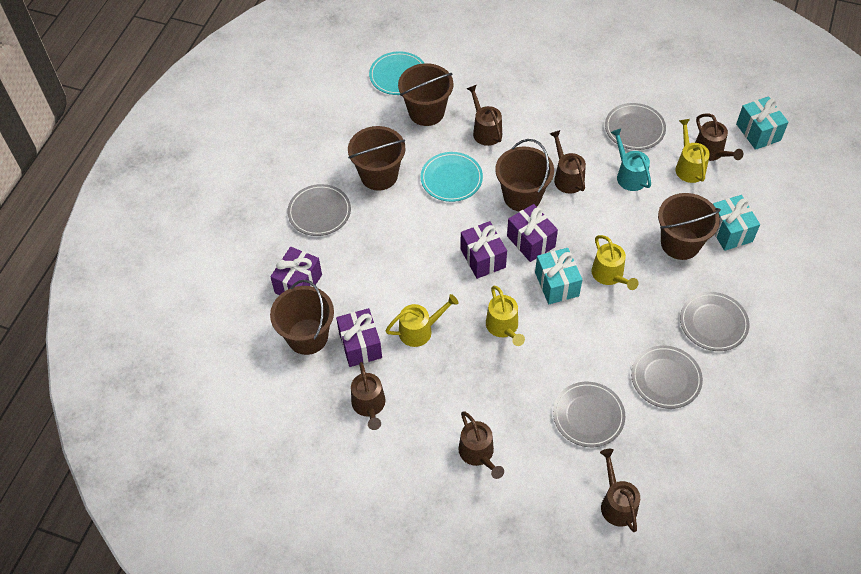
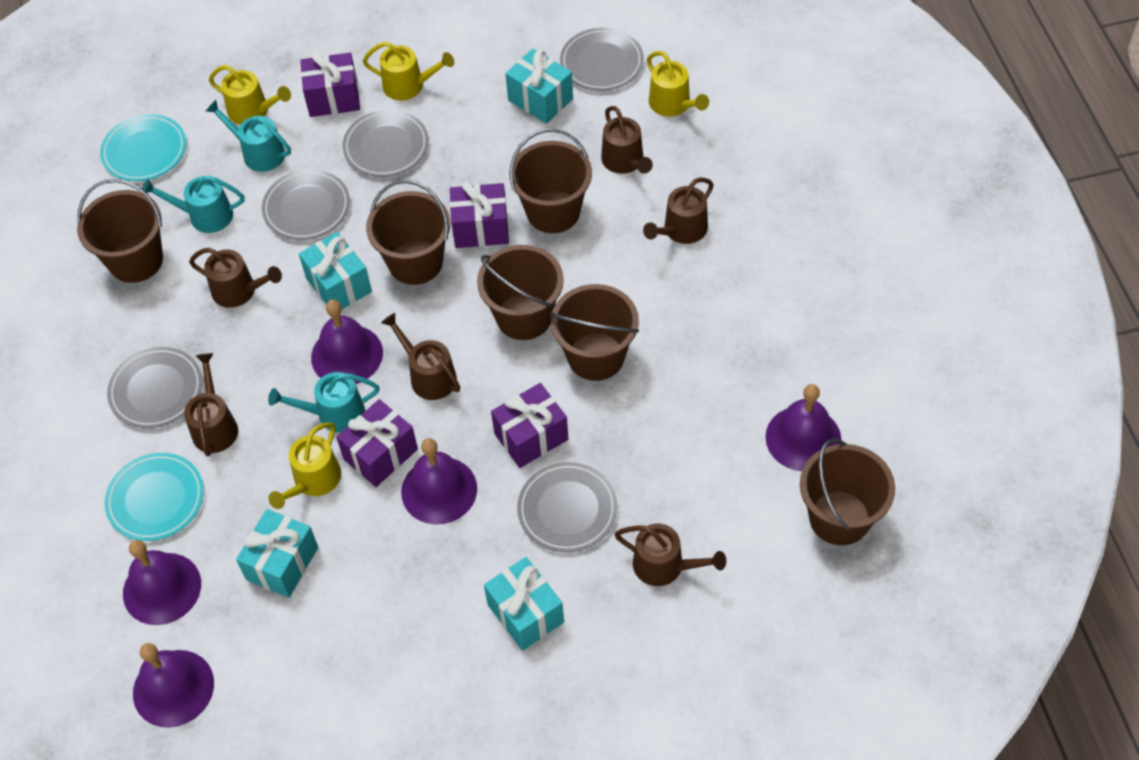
brown bucket: 5 -> 6
purple bell: 0 -> 5
turquoise gift: 3 -> 4
turquoise watering can: 1 -> 3

